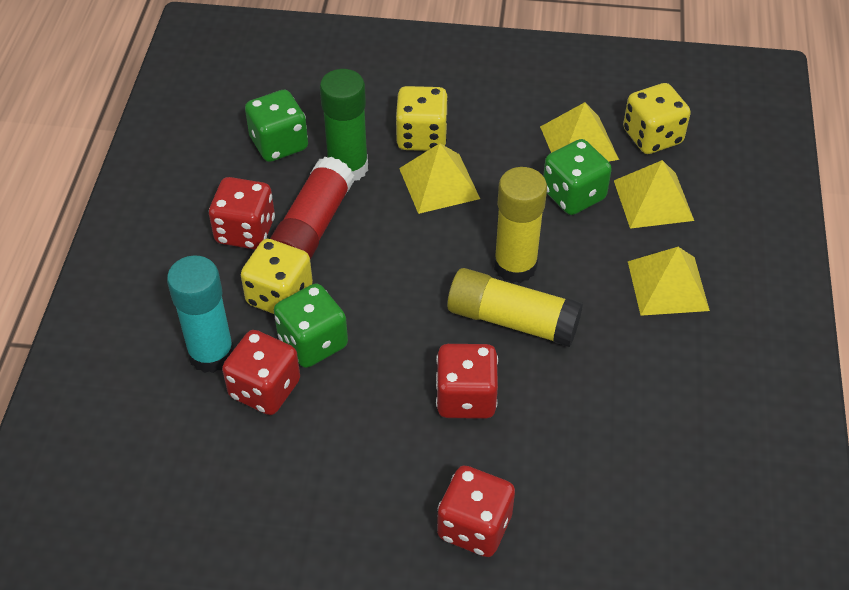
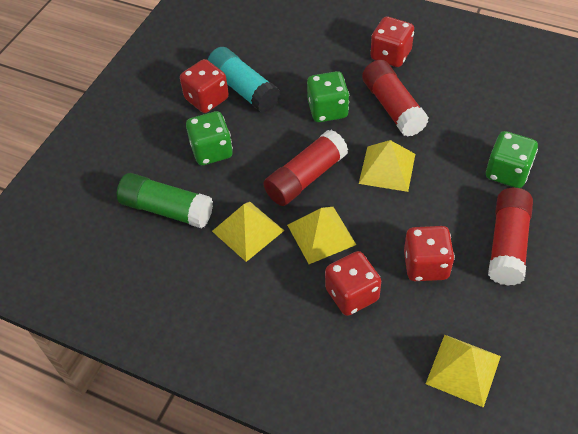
red glue stick: 1 -> 3
yellow dice: 3 -> 0
yellow glue stick: 2 -> 0

